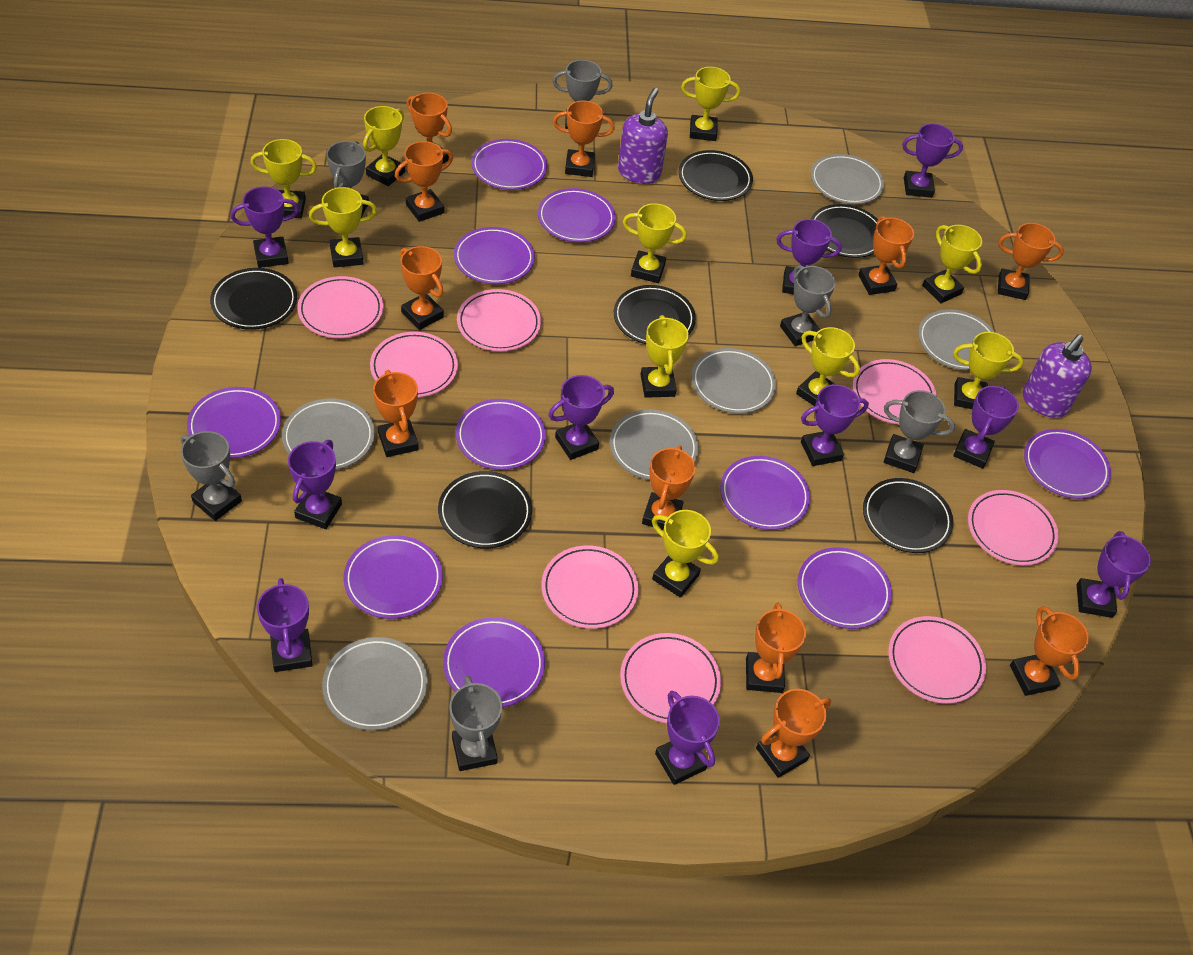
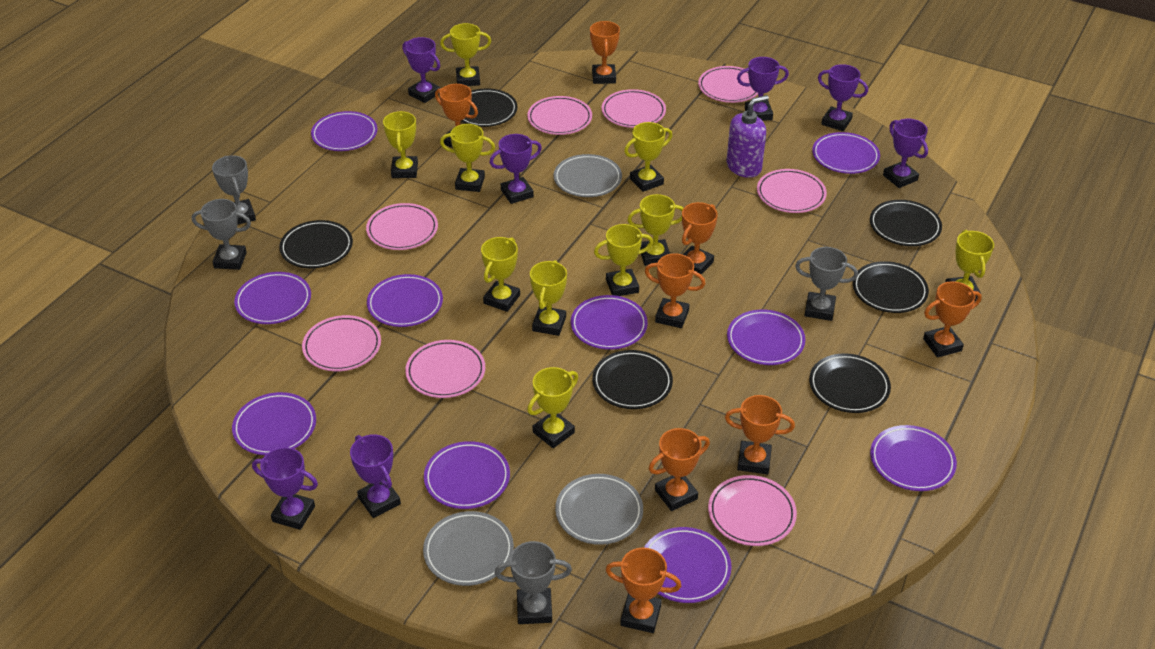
grey plate: 6 -> 3
grey trophy: 6 -> 4
orange trophy: 11 -> 8
purple soap dispenser: 2 -> 1
purple trophy: 10 -> 7

